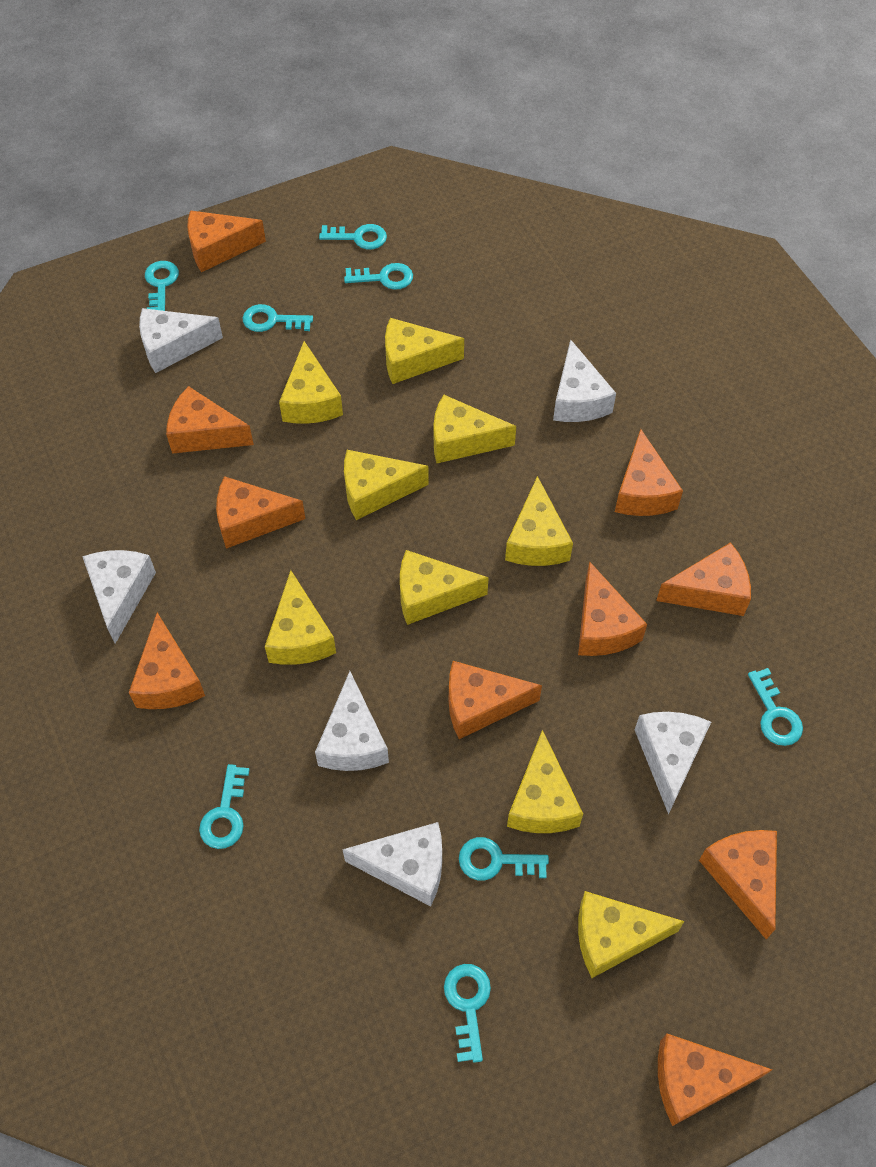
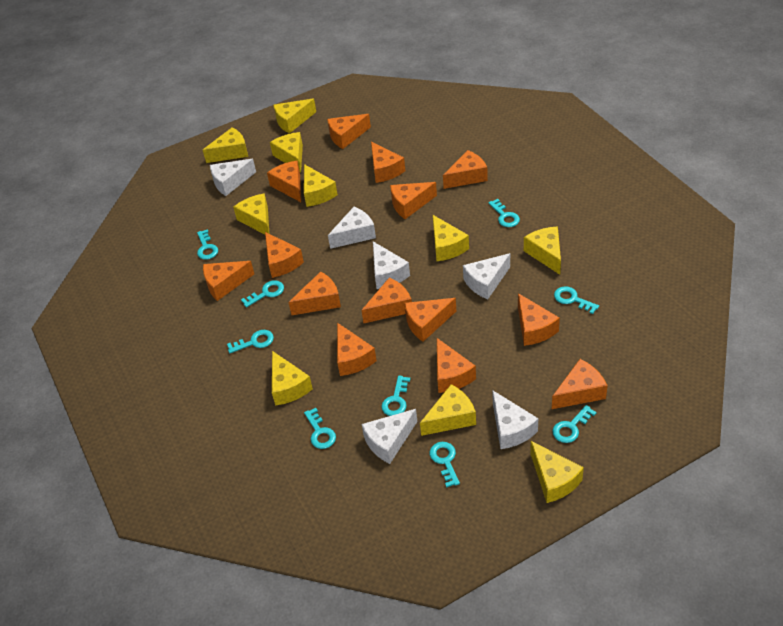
orange cheese: 10 -> 14
turquoise key: 8 -> 9
yellow cheese: 9 -> 10

